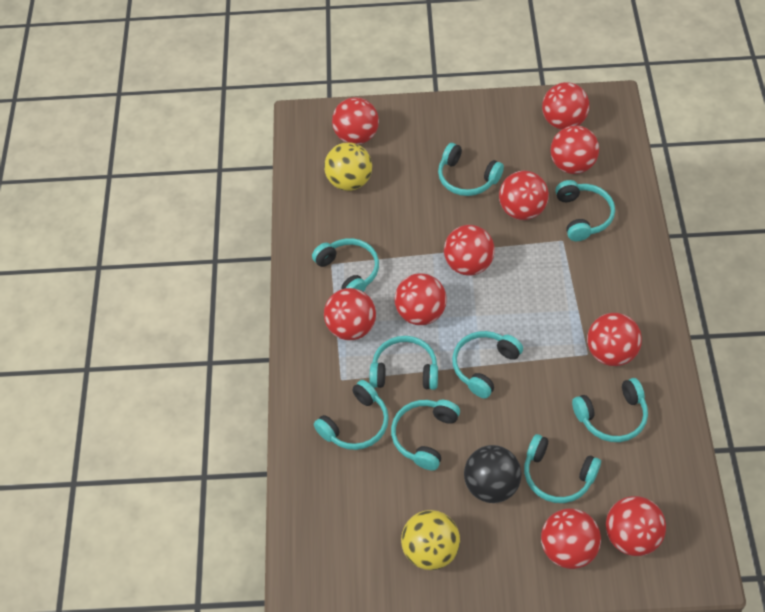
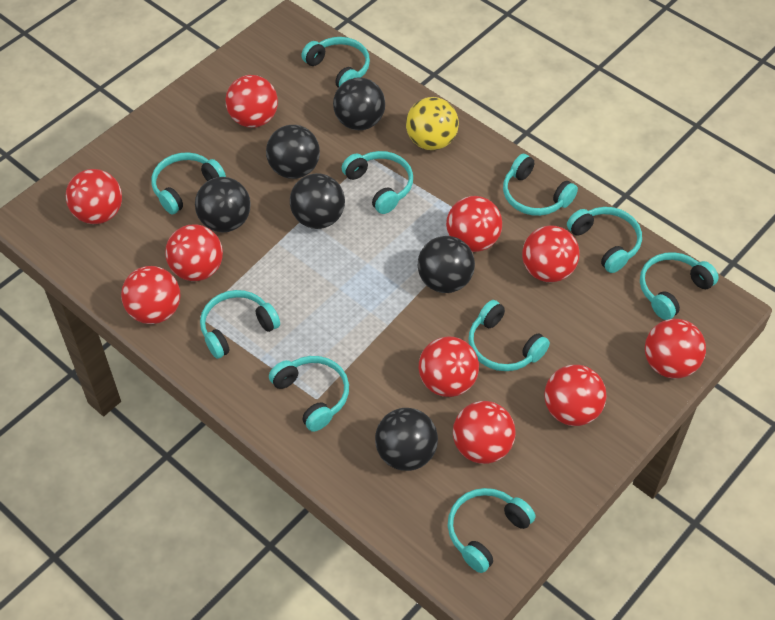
black ball: 1 -> 6
turquoise headphones: 9 -> 10
yellow ball: 2 -> 1

